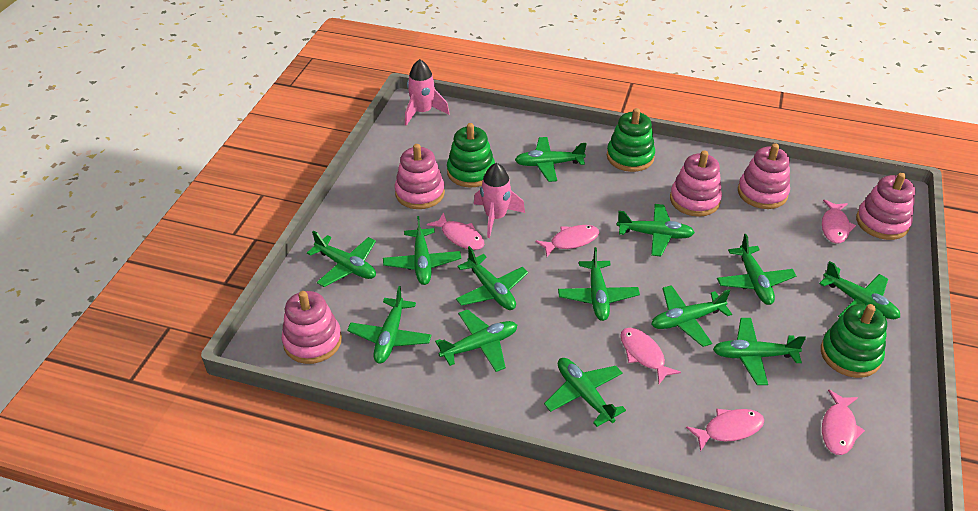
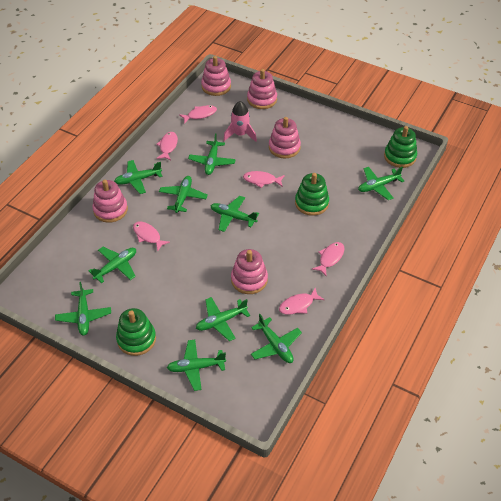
green plane: 13 -> 10
pink rocket: 2 -> 1

